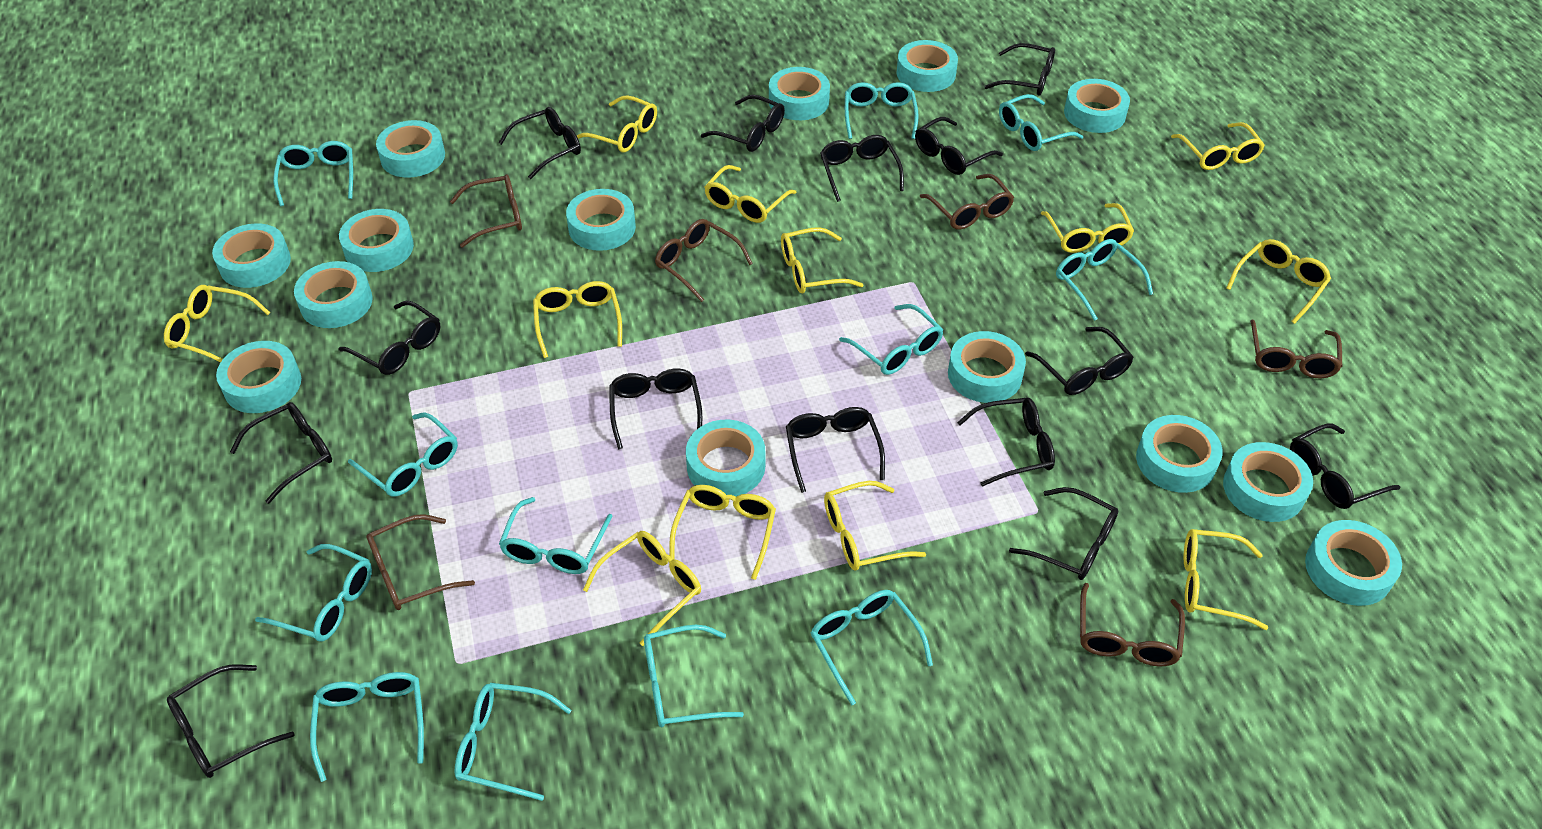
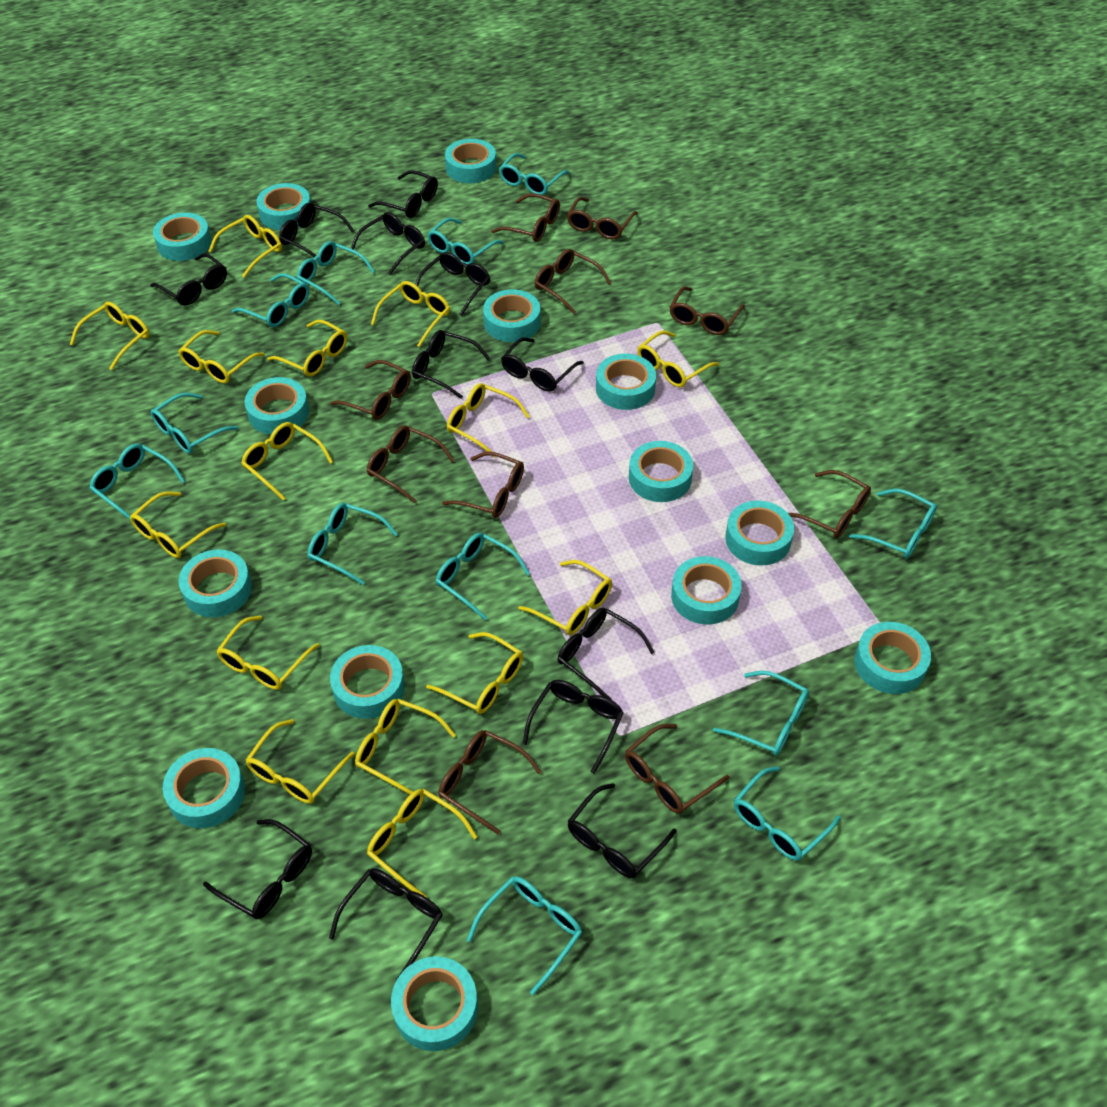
black glasses: 14 -> 12
brown glasses: 6 -> 10
yellow glasses: 12 -> 15

